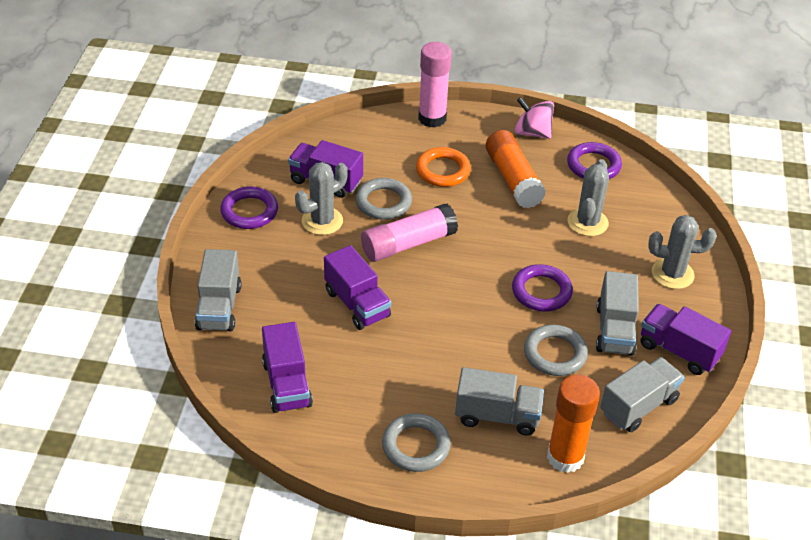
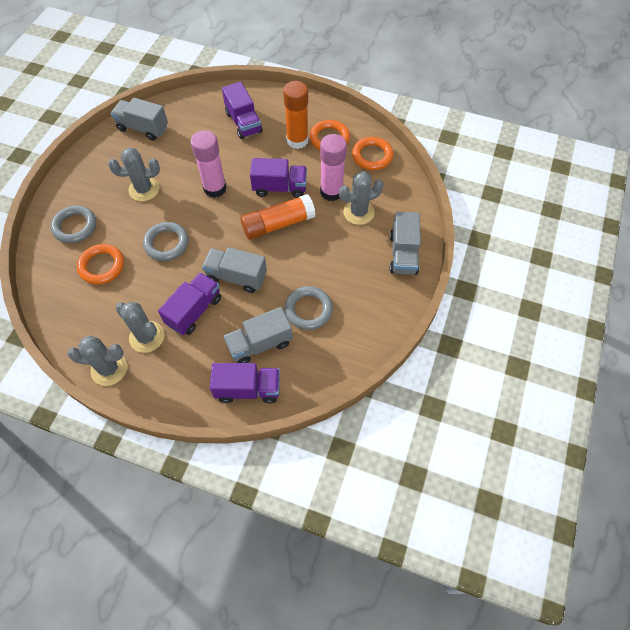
grey cactus: 3 -> 4
orange ring: 1 -> 3
pink spinning top: 1 -> 0
purple ring: 3 -> 0

